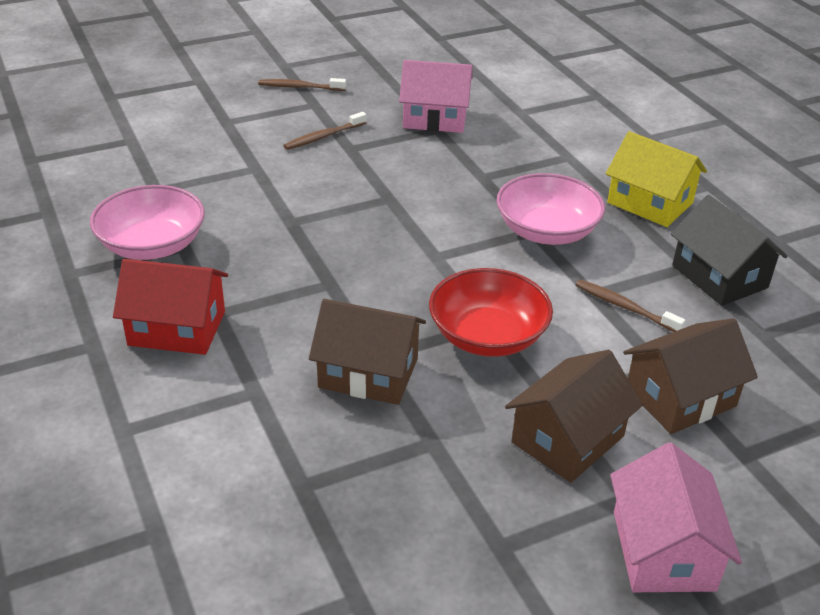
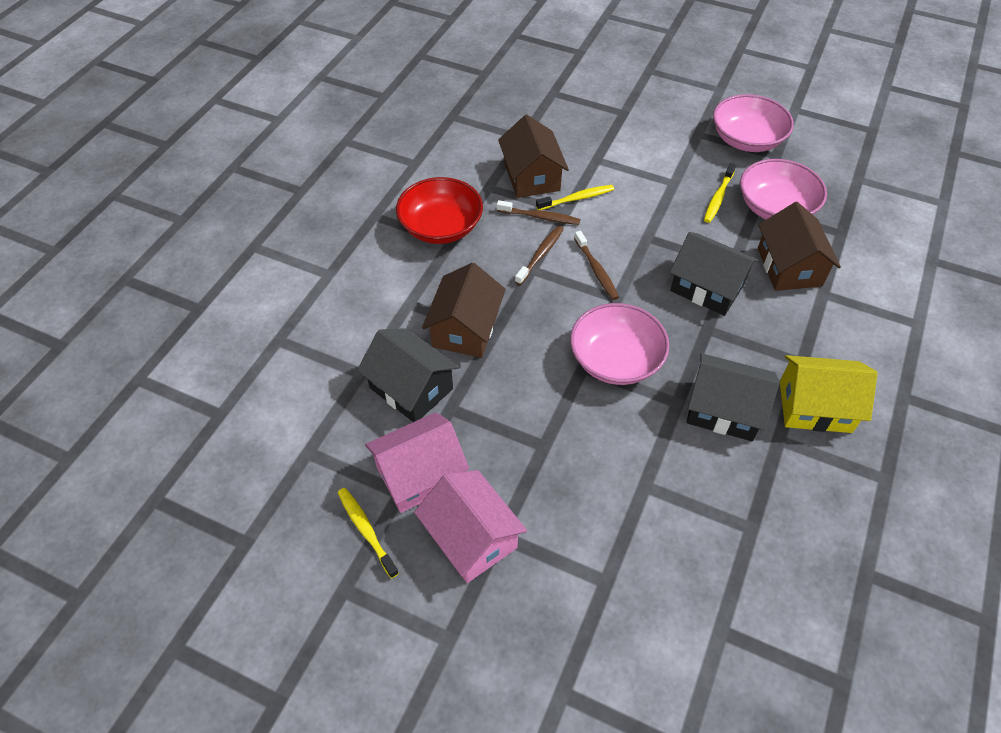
black house: 1 -> 3
pink bowl: 2 -> 3
red house: 1 -> 0
yellow toothbrush: 0 -> 3

